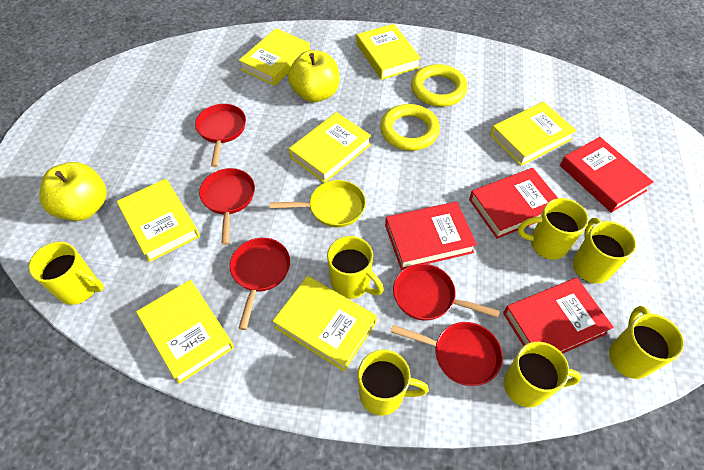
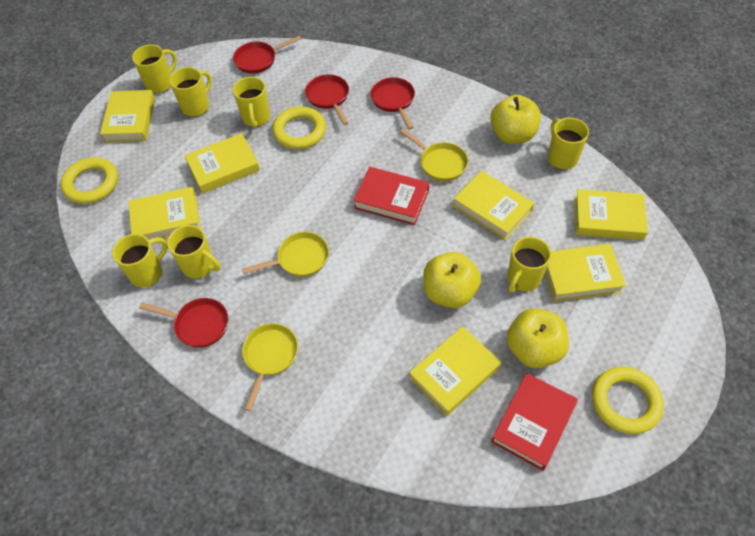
red book: 4 -> 2
red pan: 5 -> 4
yellow apple: 2 -> 3
yellow pan: 1 -> 3
yellow ring: 2 -> 3

